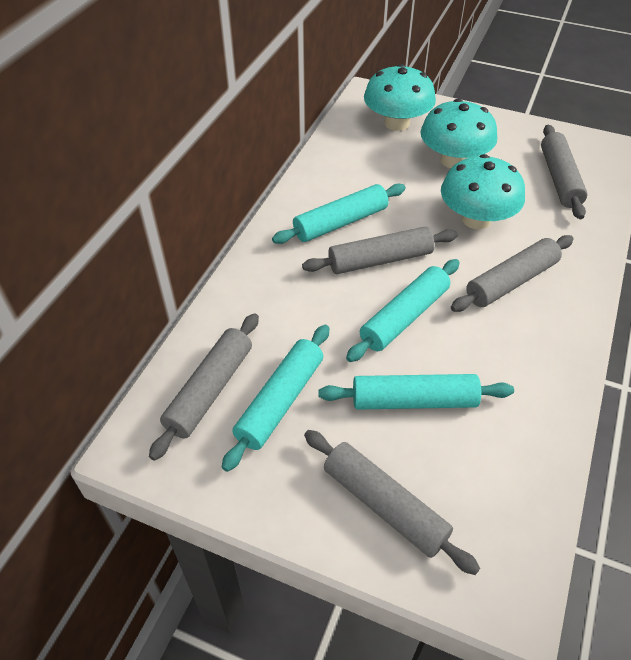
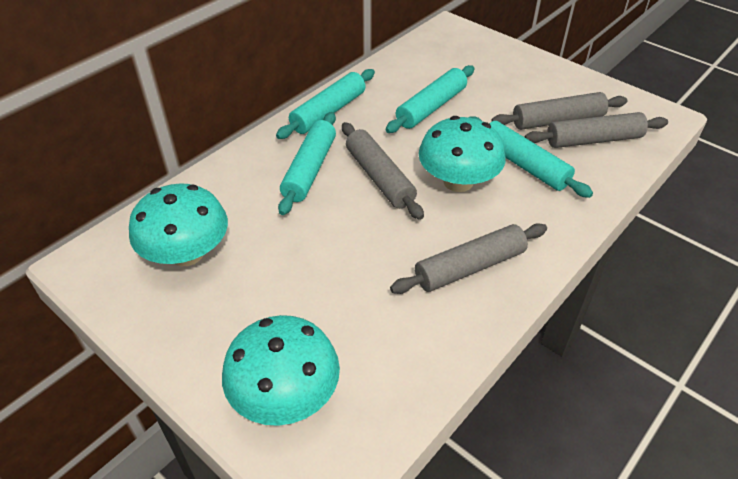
grey rolling pin: 5 -> 4

